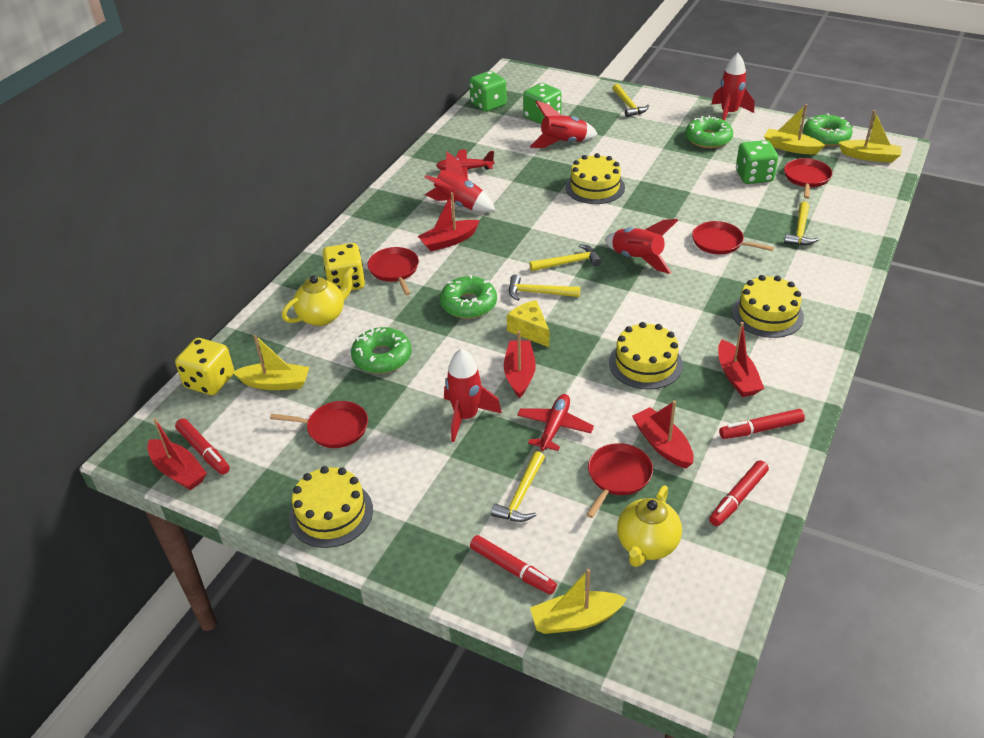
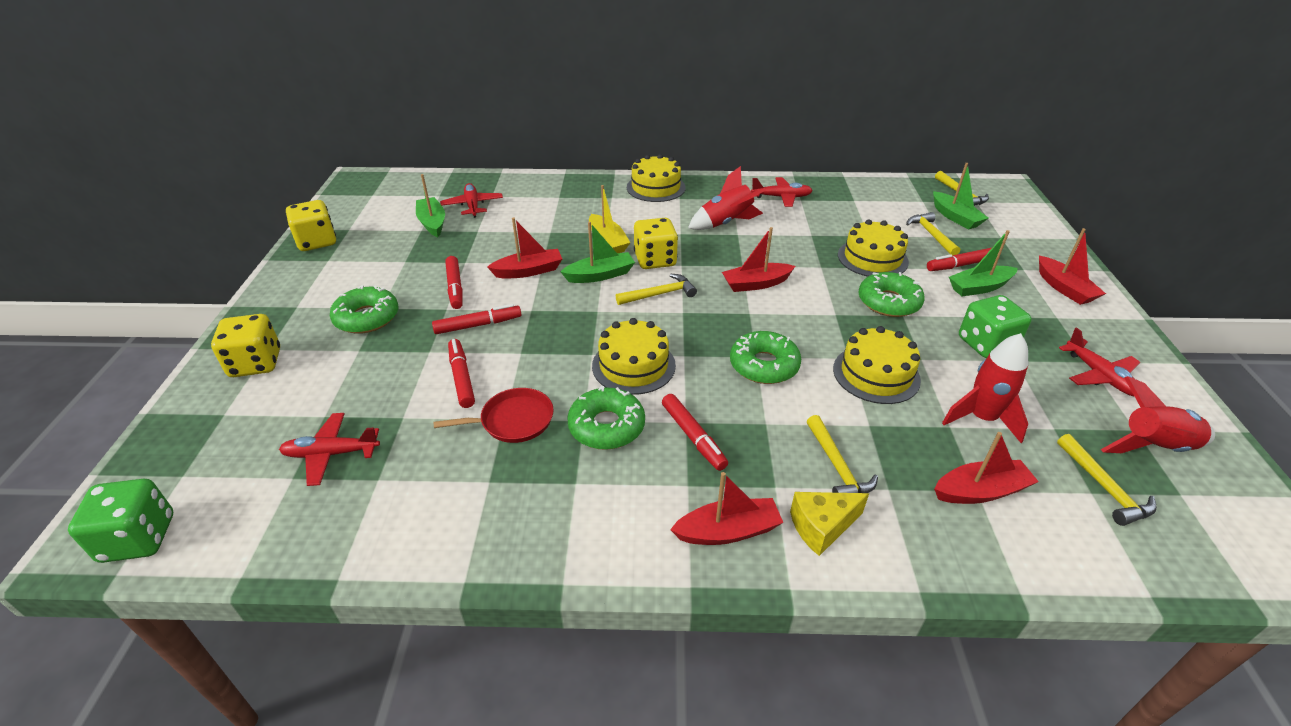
green boat: 0 -> 4
green dice: 3 -> 2
red marker: 4 -> 5
red pan: 5 -> 1
red plane: 2 -> 4
red rocket: 5 -> 3
yellow boat: 4 -> 1
yellow dice: 2 -> 3
yellow teapot: 2 -> 0

